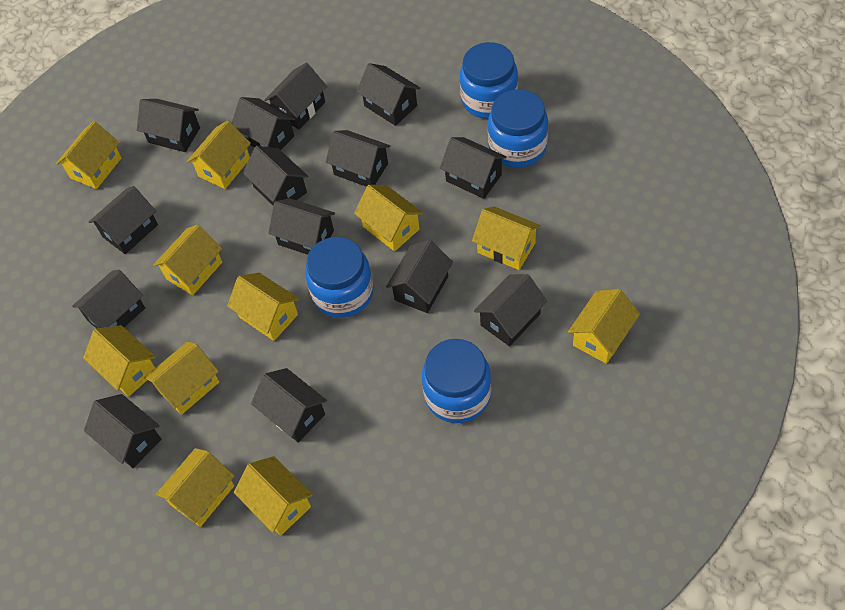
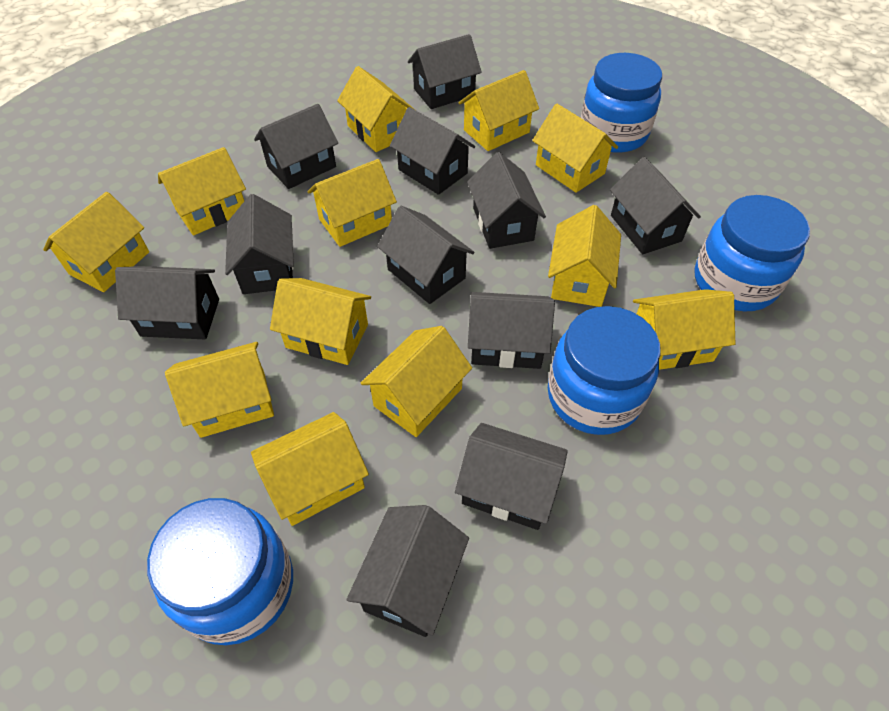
black house: 14 -> 11
yellow house: 11 -> 12

